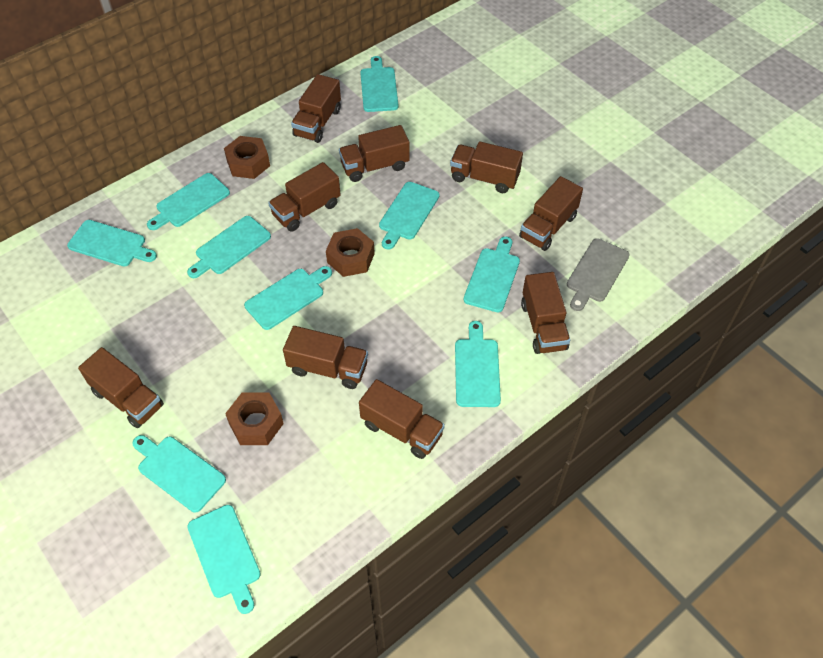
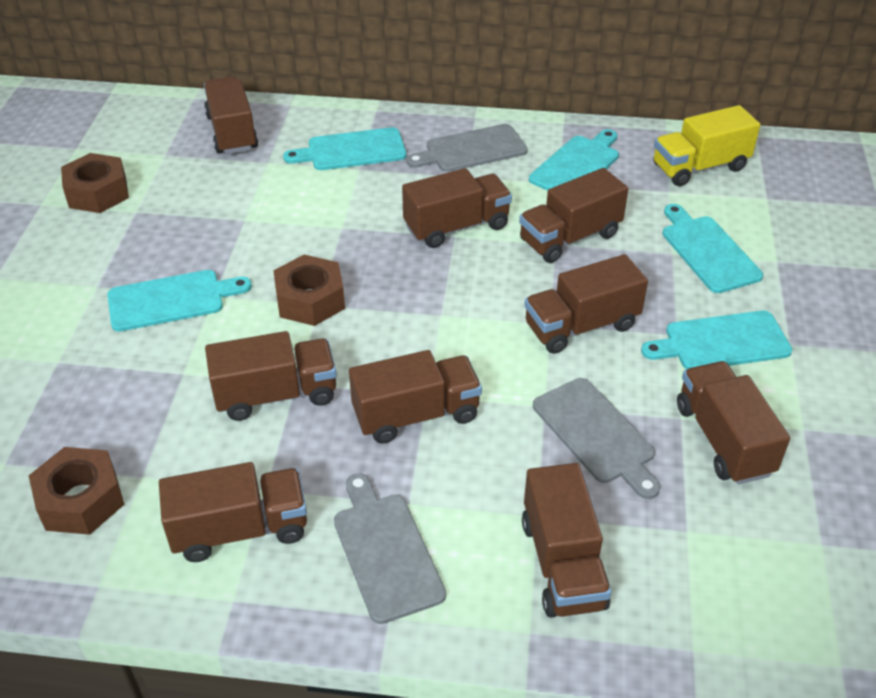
grey cutting board: 1 -> 3
turquoise cutting board: 10 -> 5
yellow truck: 0 -> 1

